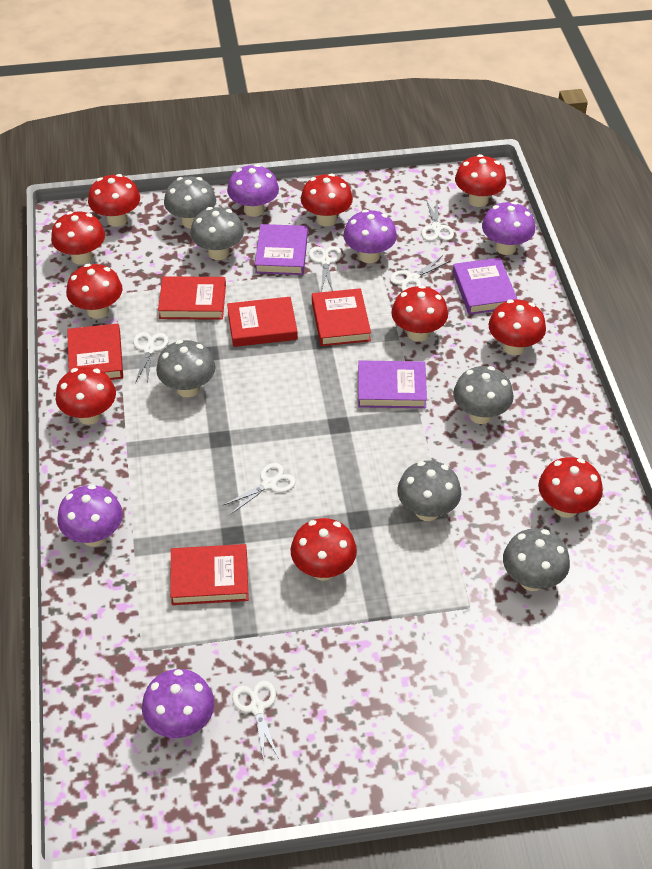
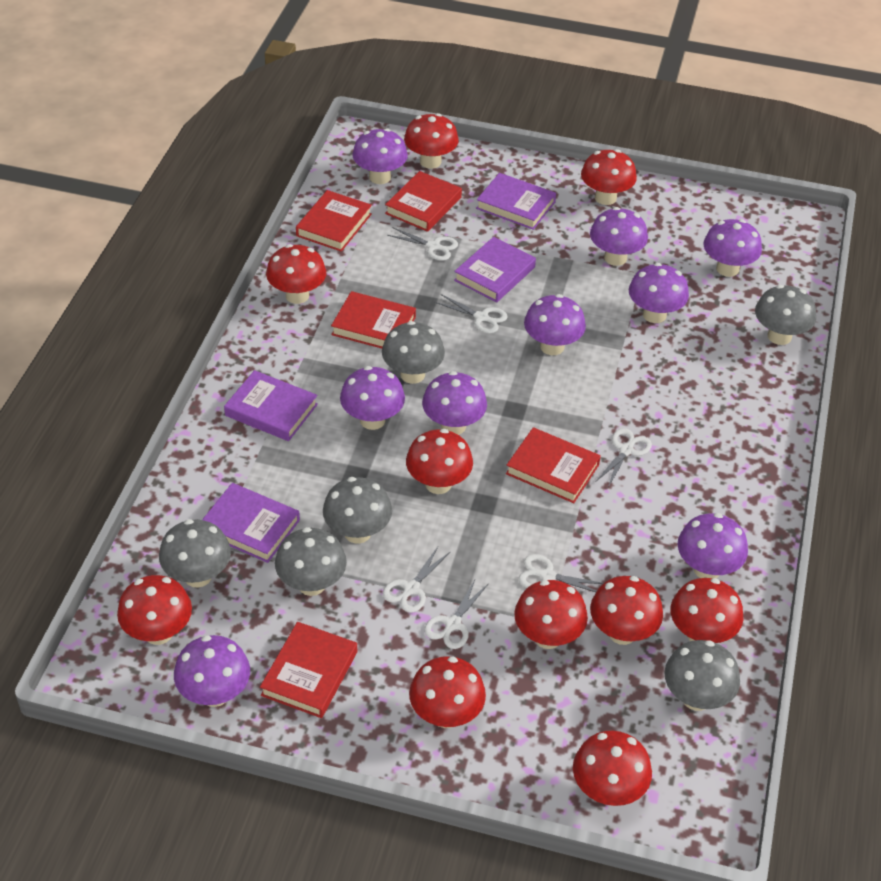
purple book: 3 -> 4
purple mushroom: 5 -> 9

